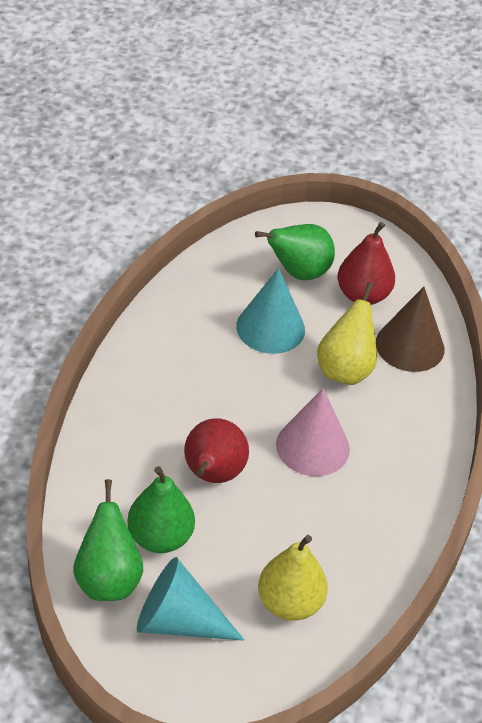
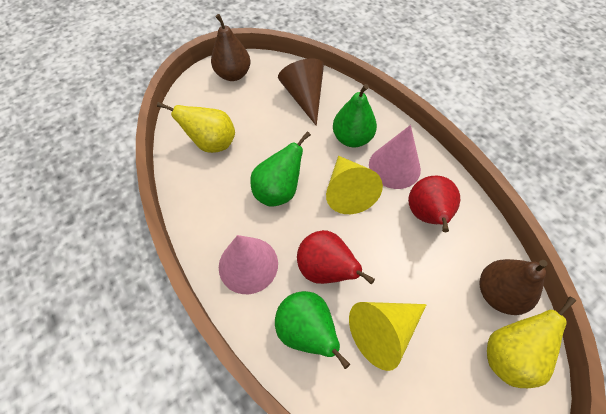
brown pear: 0 -> 2
pink cone: 1 -> 2
turquoise cone: 2 -> 0
yellow cone: 0 -> 2

